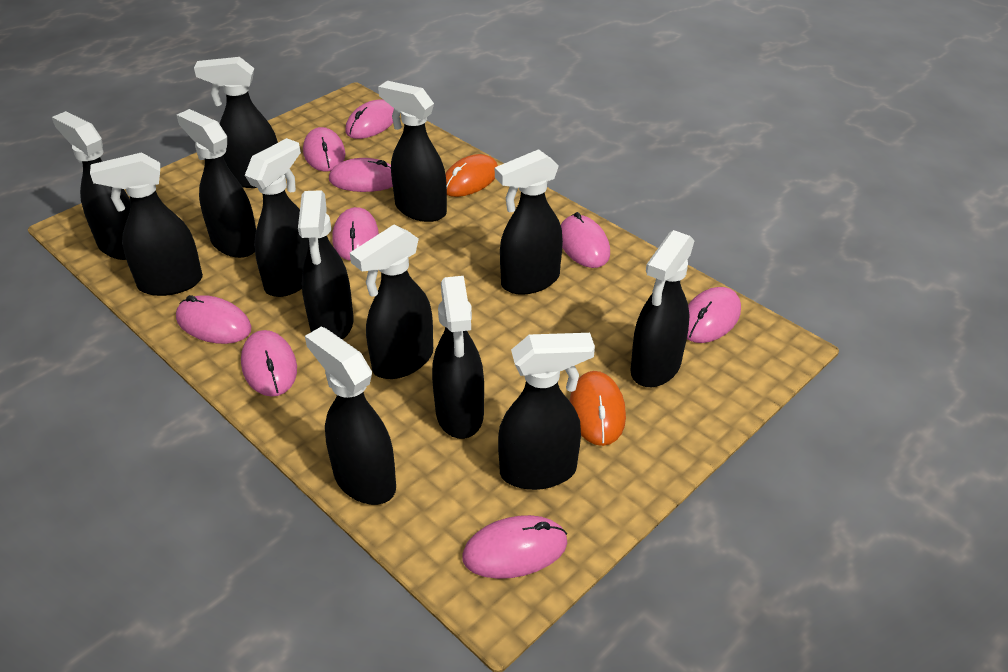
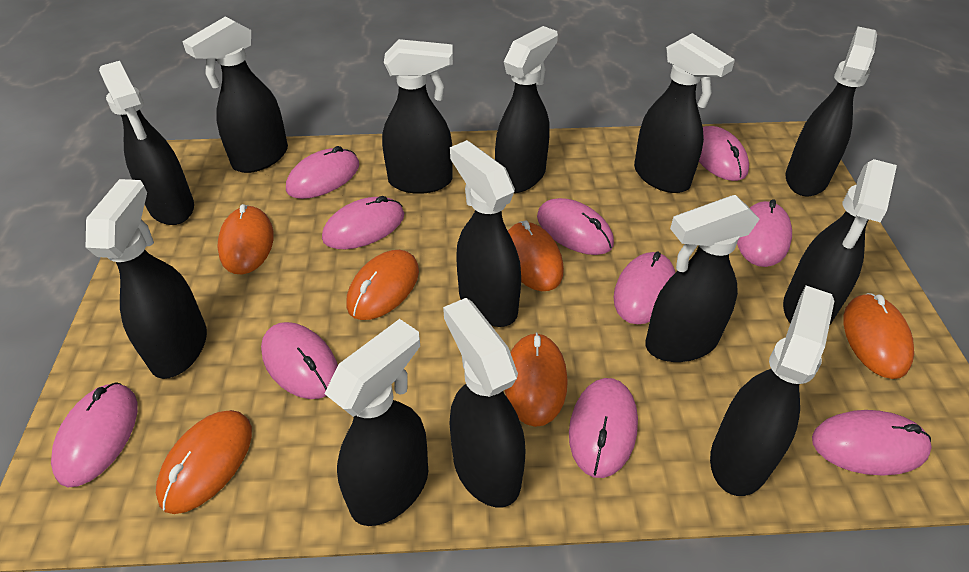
orange mouse: 2 -> 6
pink mouse: 9 -> 10

